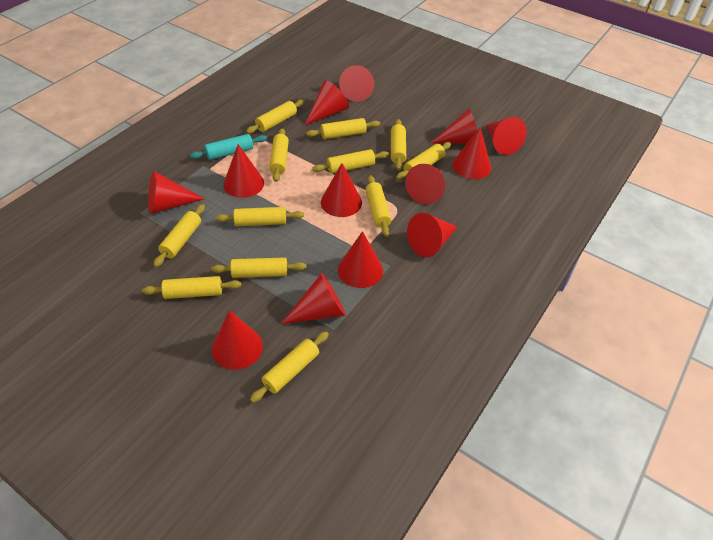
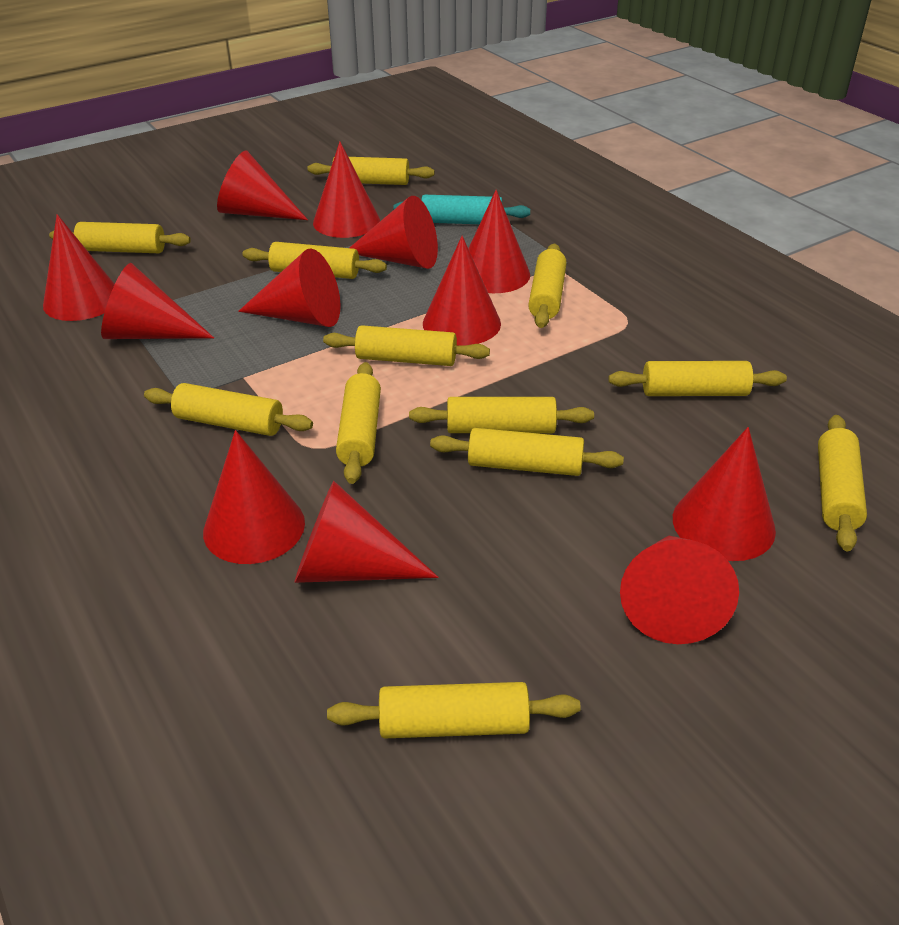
red cone: 13 -> 12

